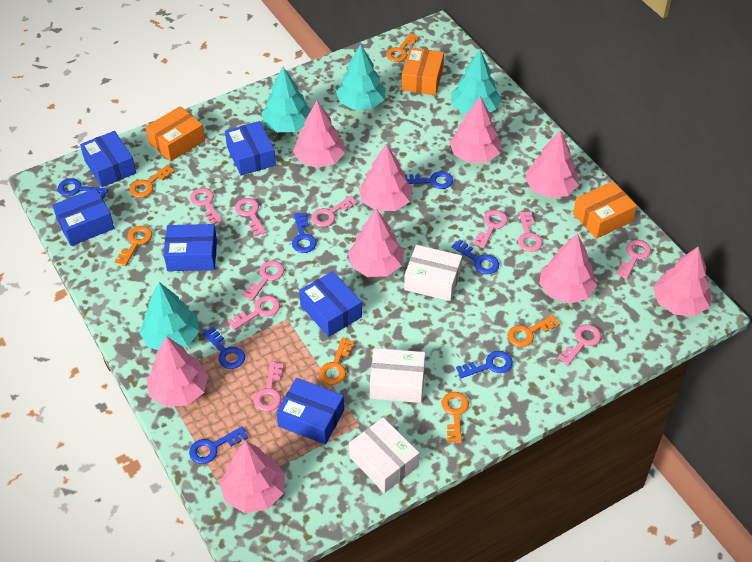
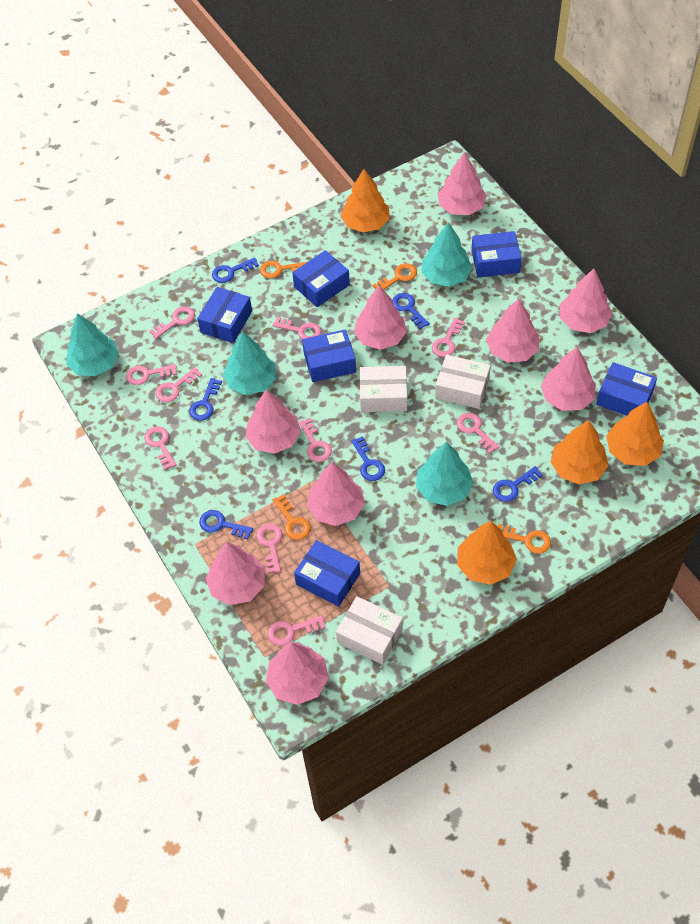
blue key: 7 -> 6
orange box: 3 -> 0
orange key: 6 -> 4
orange tree: 0 -> 4

